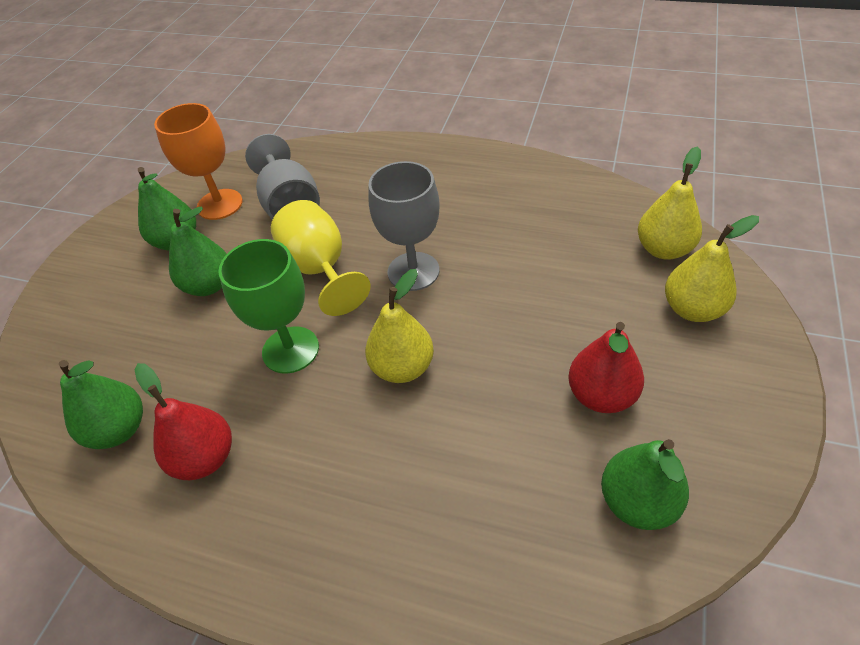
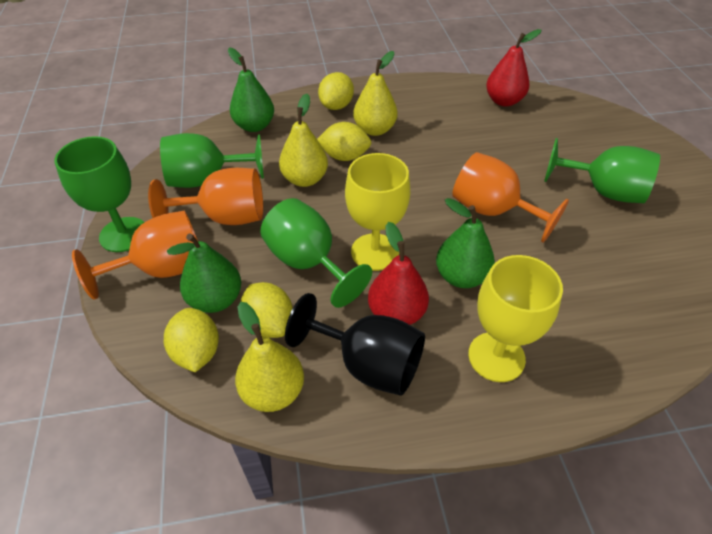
black goblet: 0 -> 1
green goblet: 1 -> 4
green pear: 4 -> 3
grey goblet: 2 -> 0
orange goblet: 1 -> 3
yellow goblet: 1 -> 2
yellow lemon: 0 -> 4

